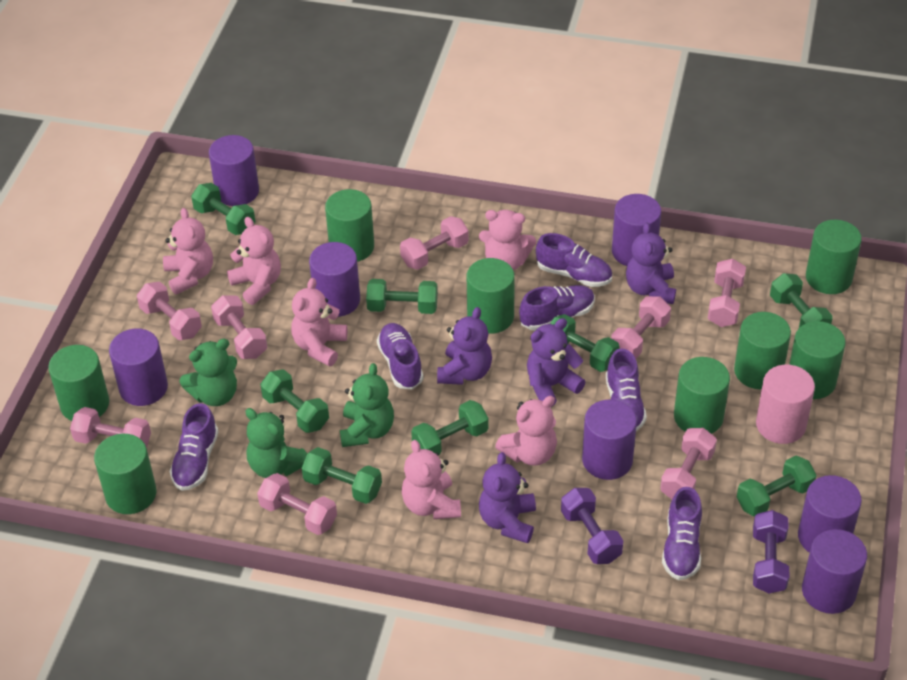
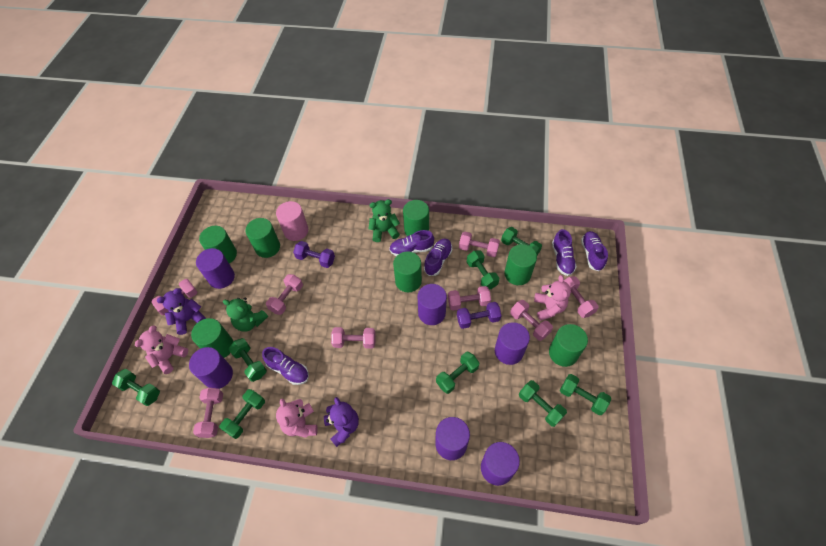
green cylinder: 8 -> 7
green teddy bear: 3 -> 2
pink teddy bear: 6 -> 3
purple cylinder: 7 -> 6
purple shoe: 6 -> 5
purple teddy bear: 4 -> 2

